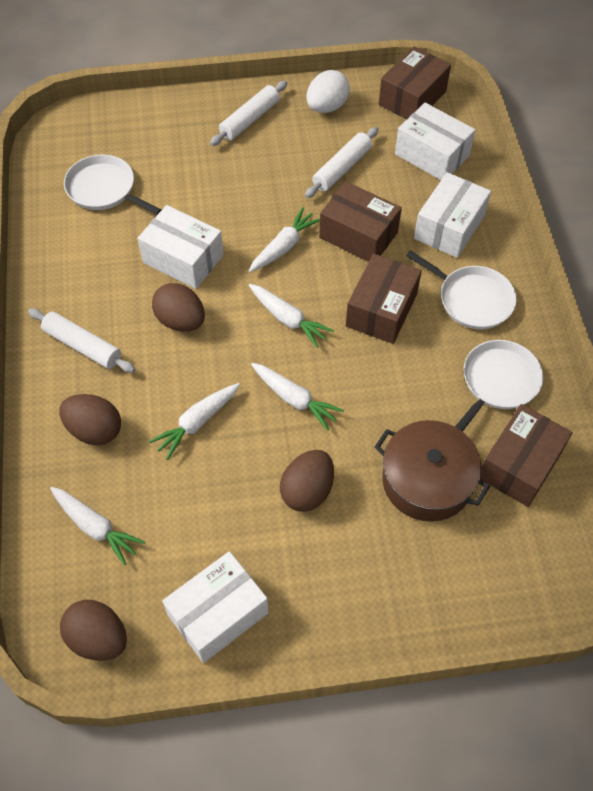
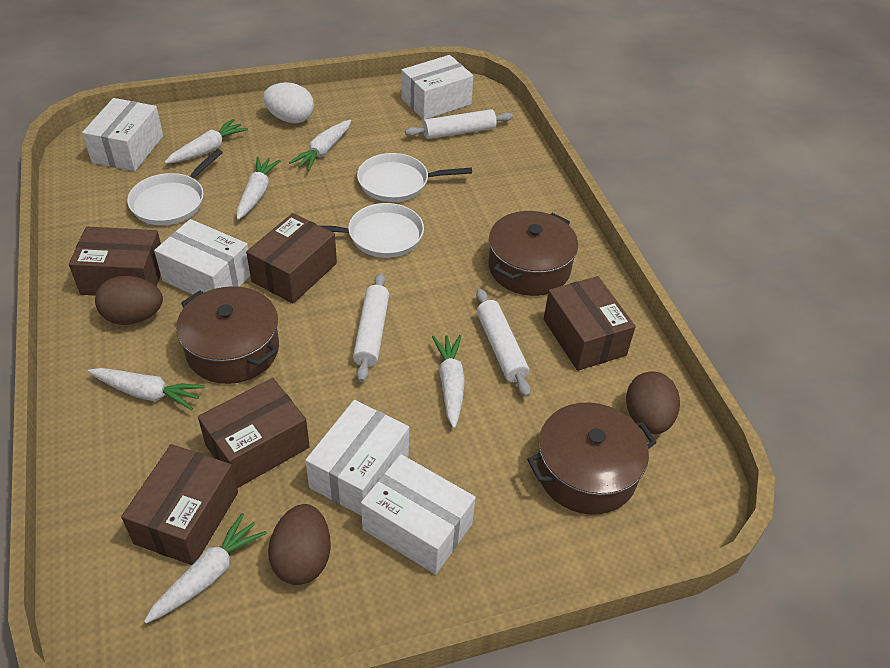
brown box: 4 -> 5
brown egg: 4 -> 3
brown pot: 1 -> 3
white box: 4 -> 5
white carrot: 5 -> 6

